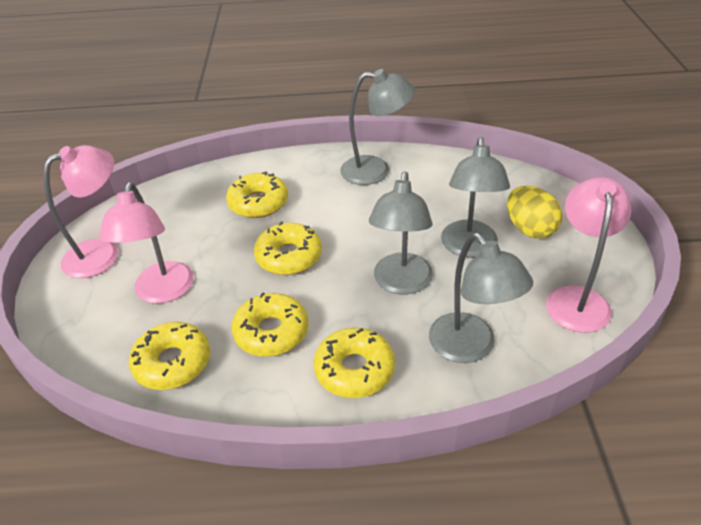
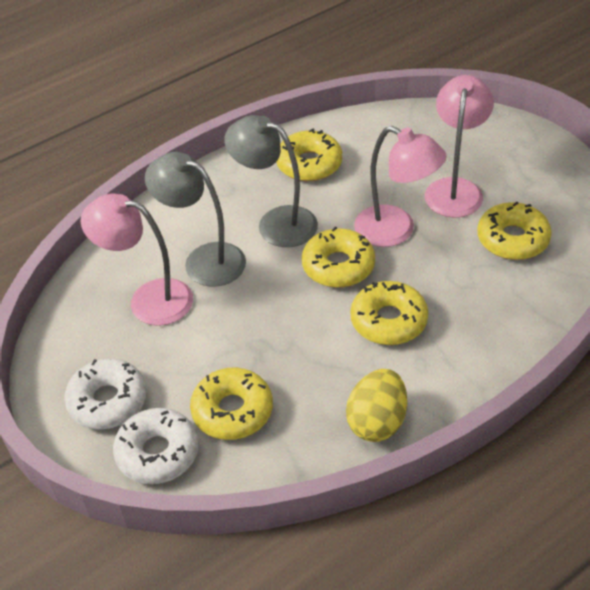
grey lamp: 4 -> 2
white donut: 0 -> 2

